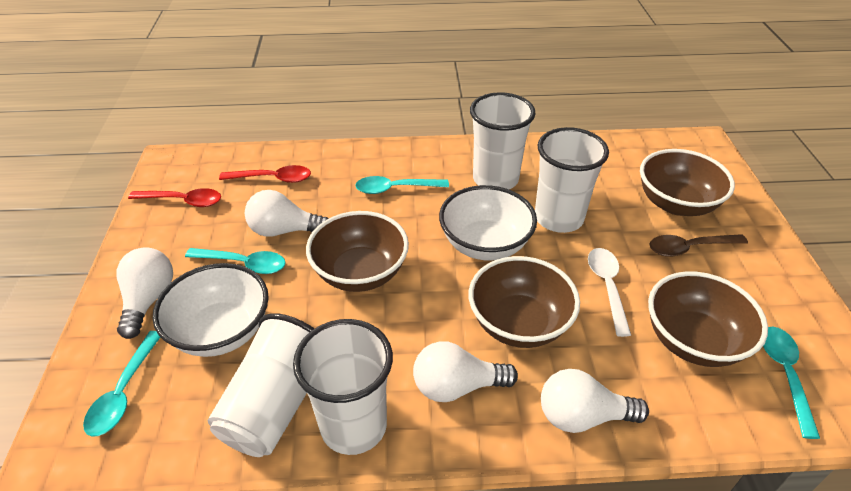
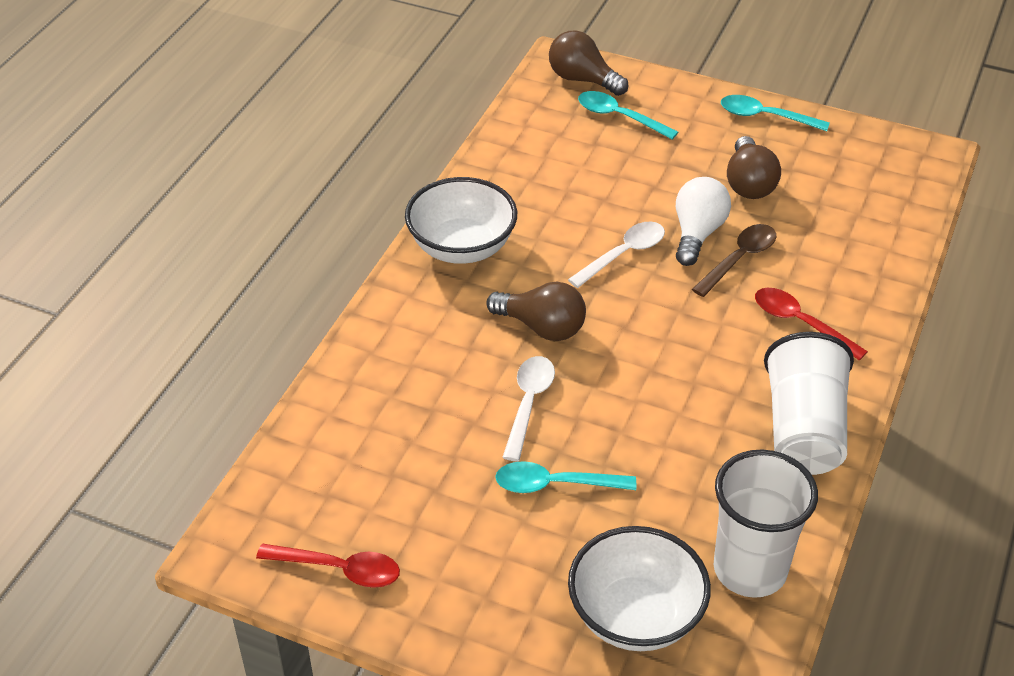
brown bowl: 4 -> 0
brown light bulb: 0 -> 3
turquoise spoon: 4 -> 3
white cup: 4 -> 2
white light bulb: 4 -> 1
white spoon: 1 -> 2

